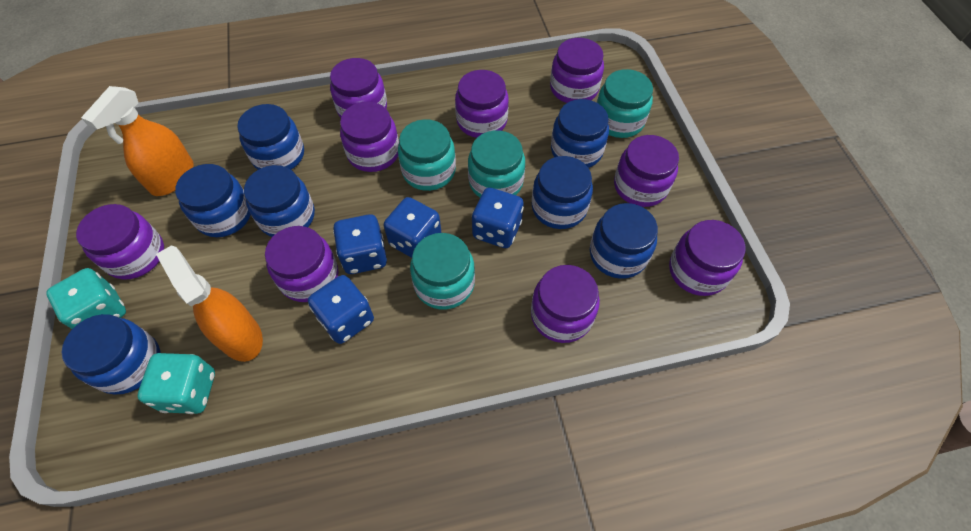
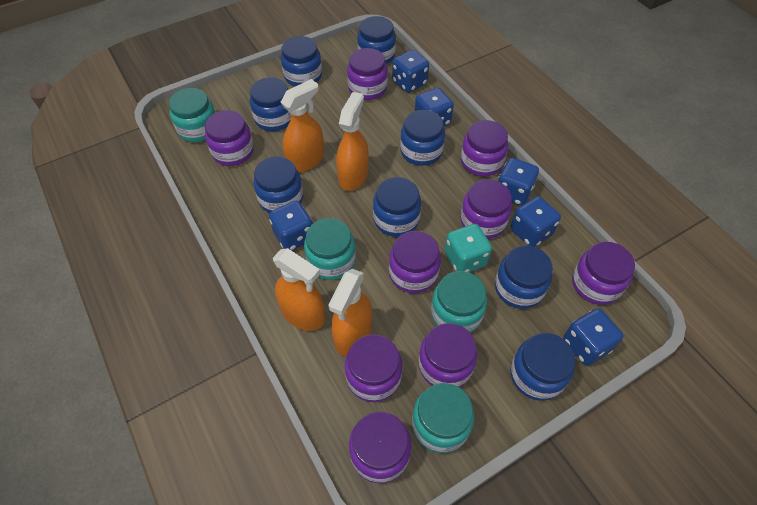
blue dice: 4 -> 6
blue jar: 7 -> 8
orange spray bottle: 2 -> 4
turquoise dice: 2 -> 1

